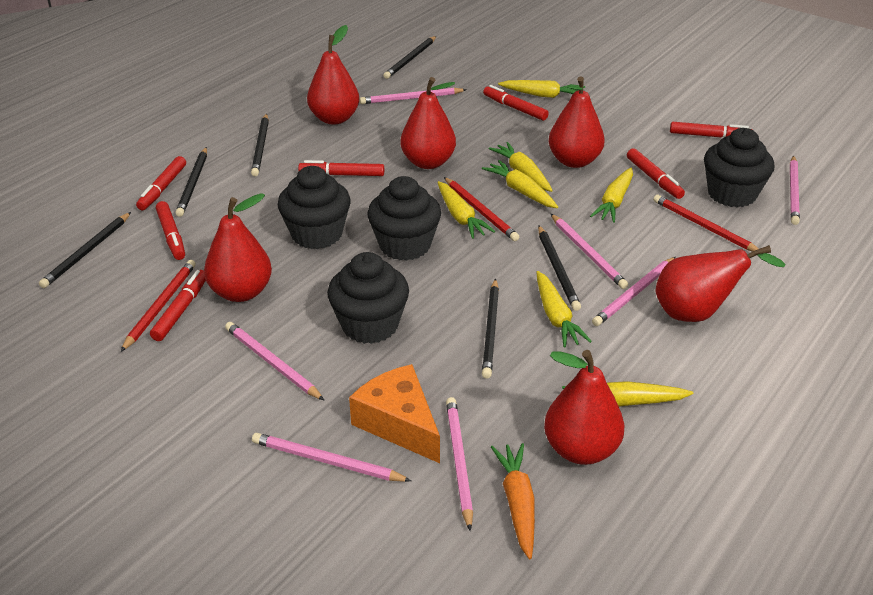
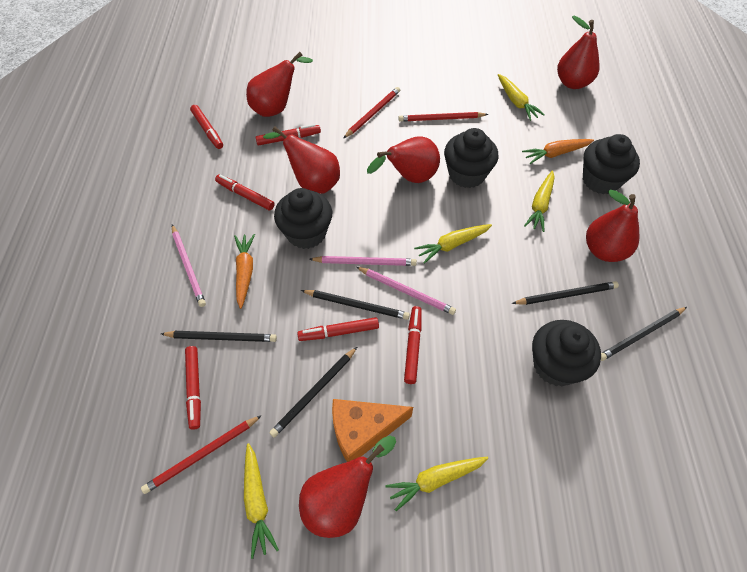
black pencil: 6 -> 5
orange carrot: 1 -> 2
pink pencil: 7 -> 3
red marker: 7 -> 6
yellow carrot: 7 -> 5

